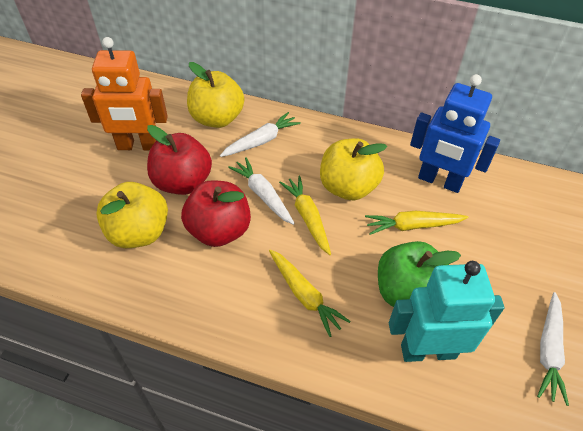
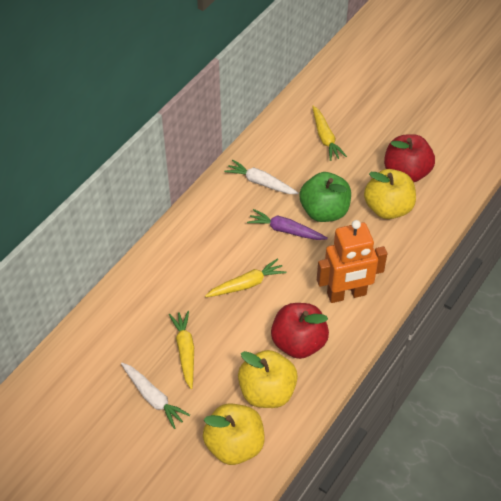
blue robot: 1 -> 0
purple carrot: 0 -> 1
turquoise robot: 1 -> 0
white carrot: 3 -> 2

